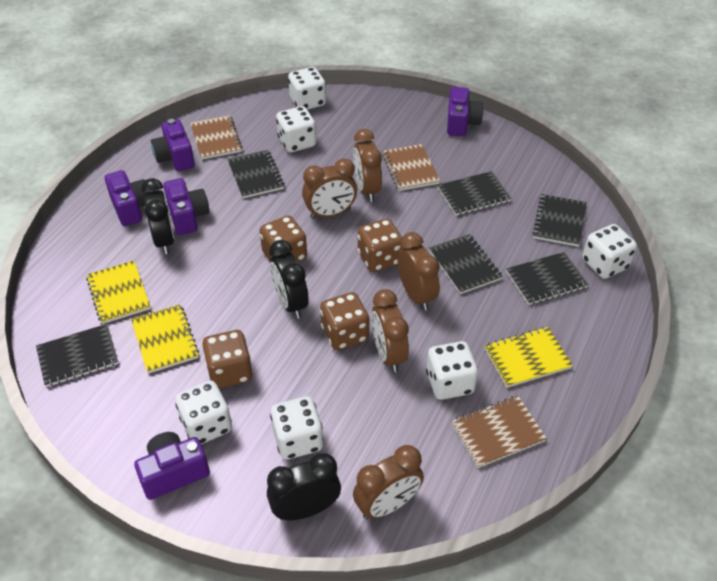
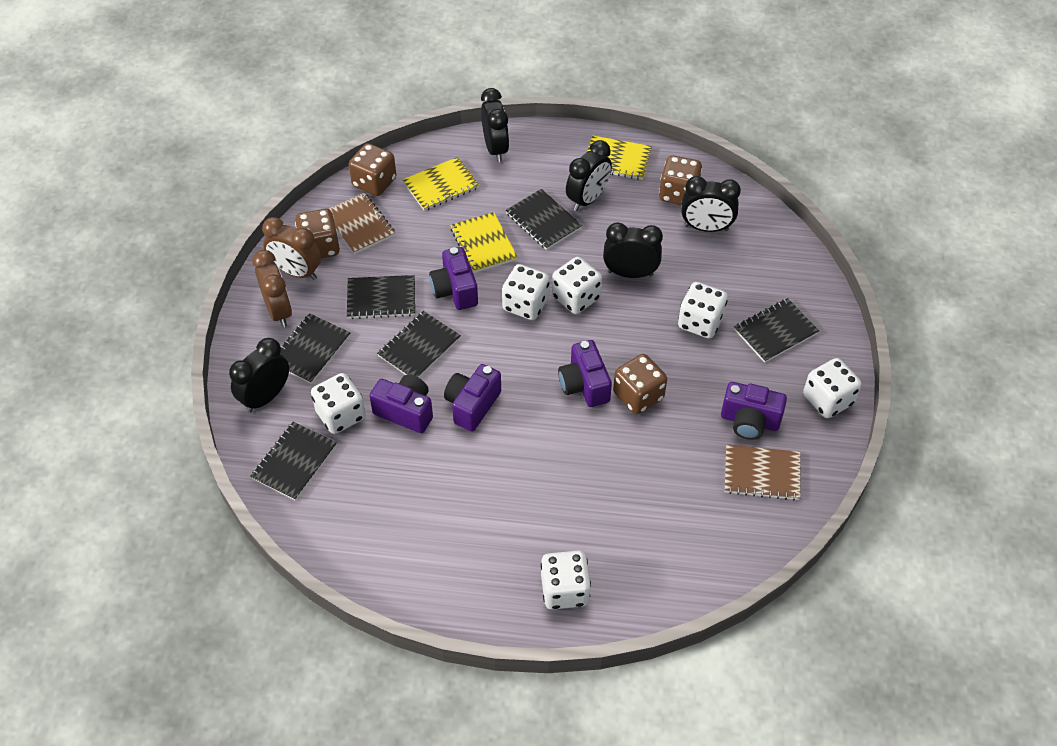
black clock: 3 -> 5
brown clock: 5 -> 2
brown notebook: 3 -> 2

